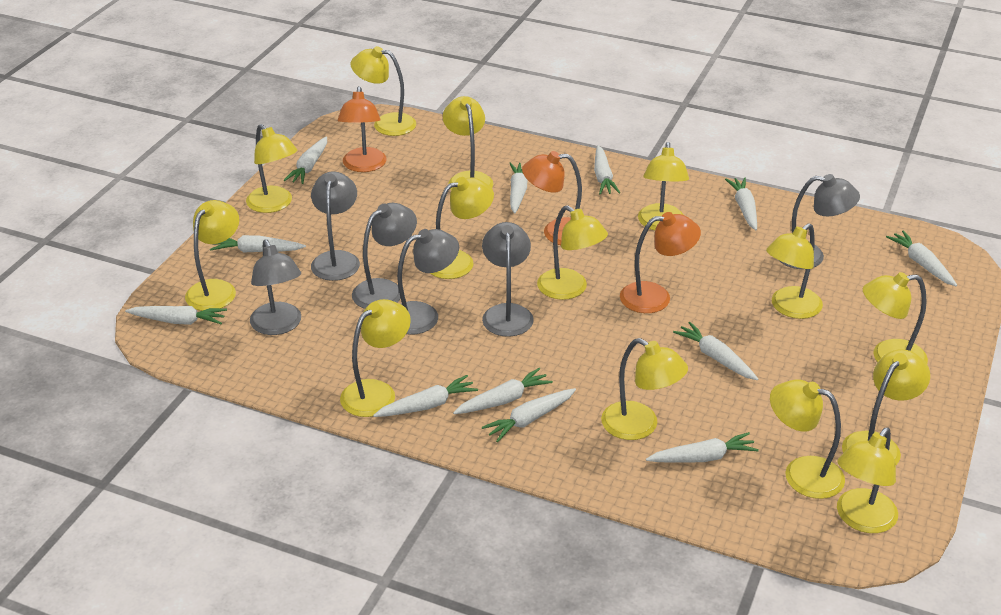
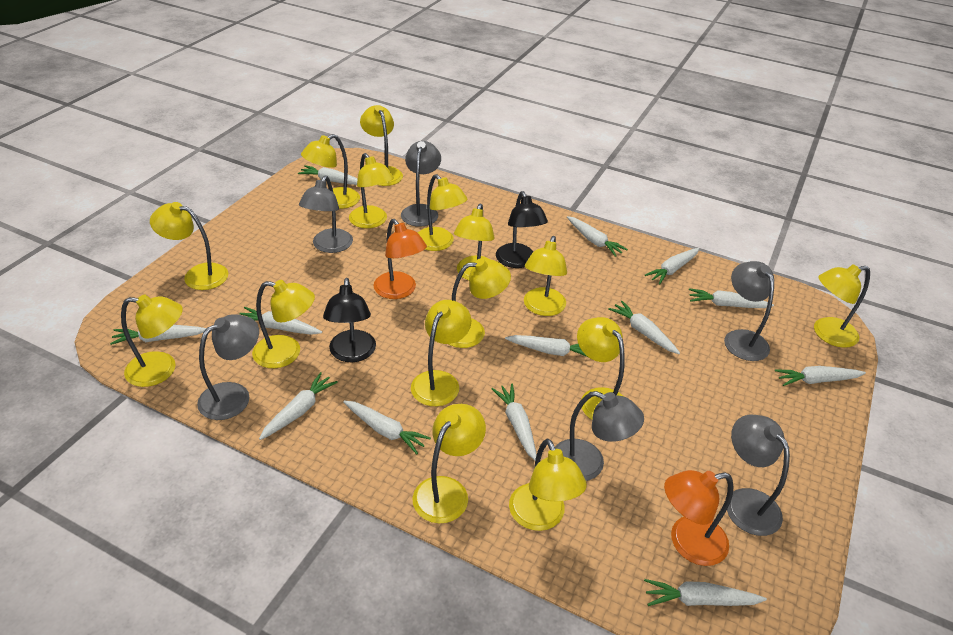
black lamp: 0 -> 2
orange lamp: 3 -> 2
white carrot: 12 -> 13
yellow lamp: 14 -> 15

